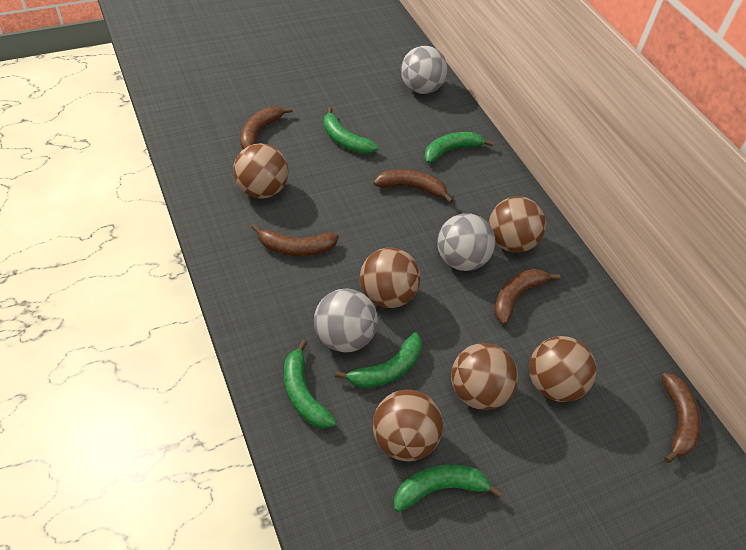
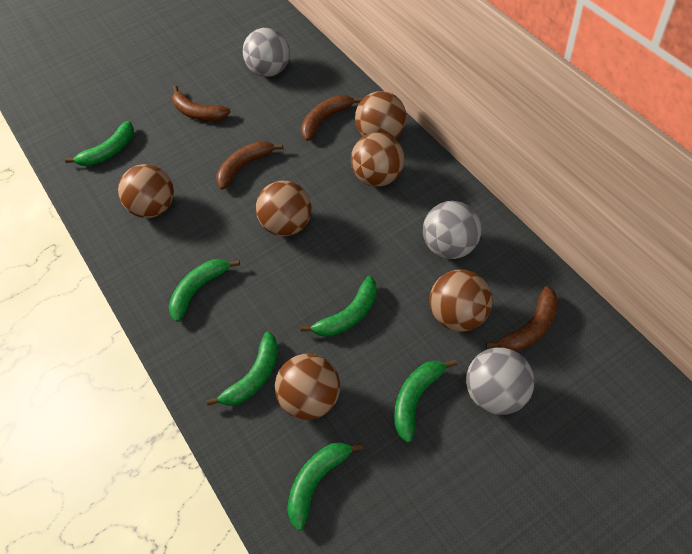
brown banana: 5 -> 4
green banana: 5 -> 6

